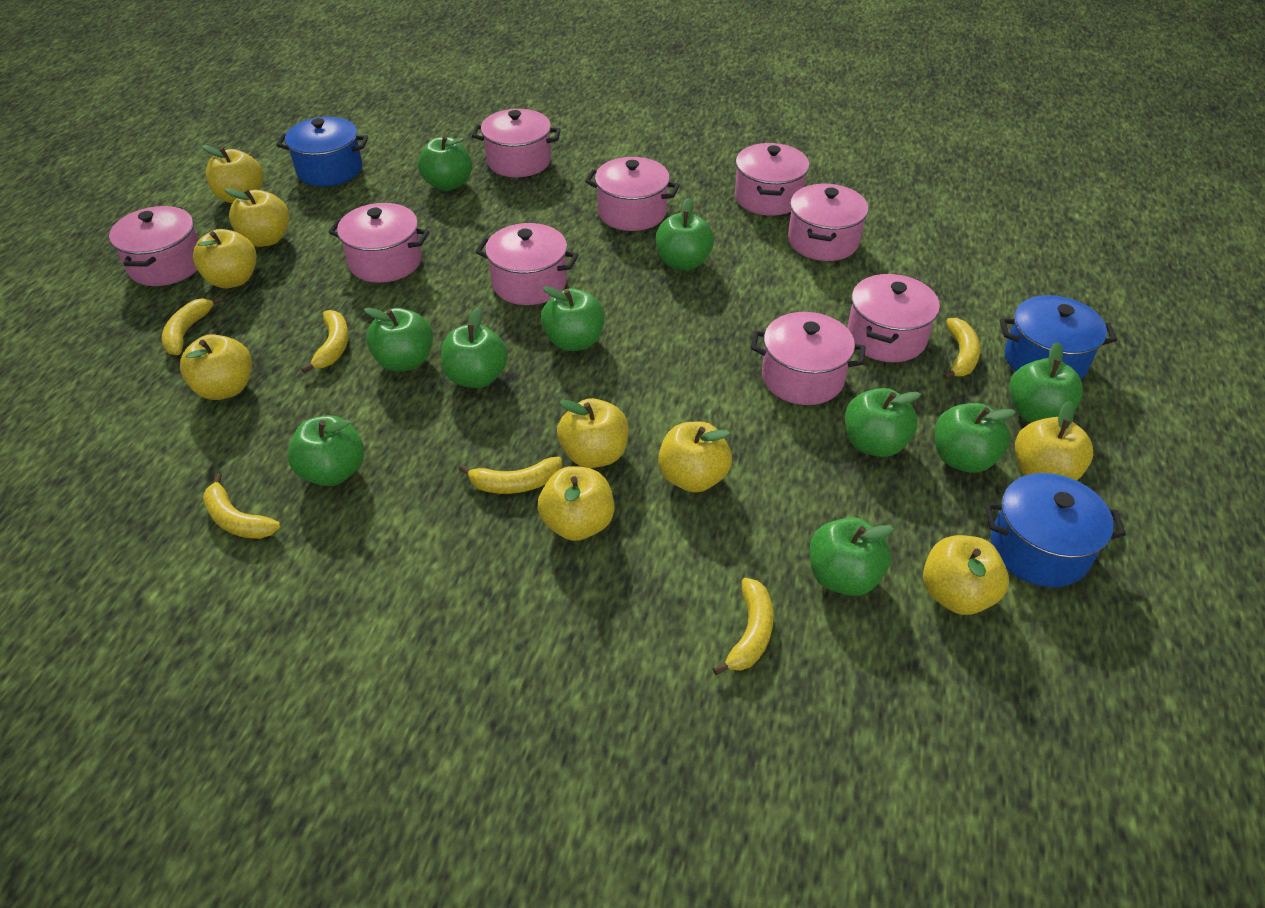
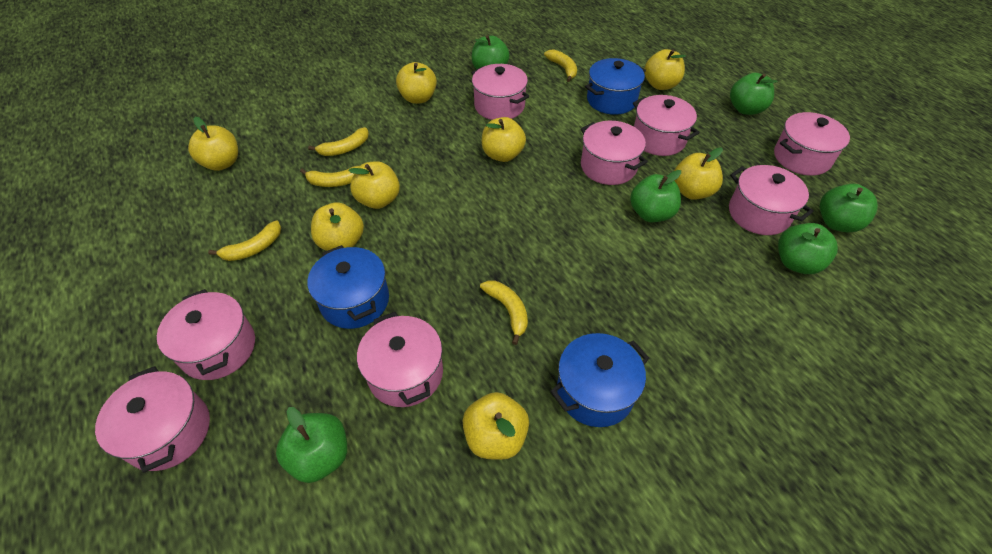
green apple: 10 -> 6
pink pot: 9 -> 8
yellow apple: 9 -> 8
yellow banana: 6 -> 5

